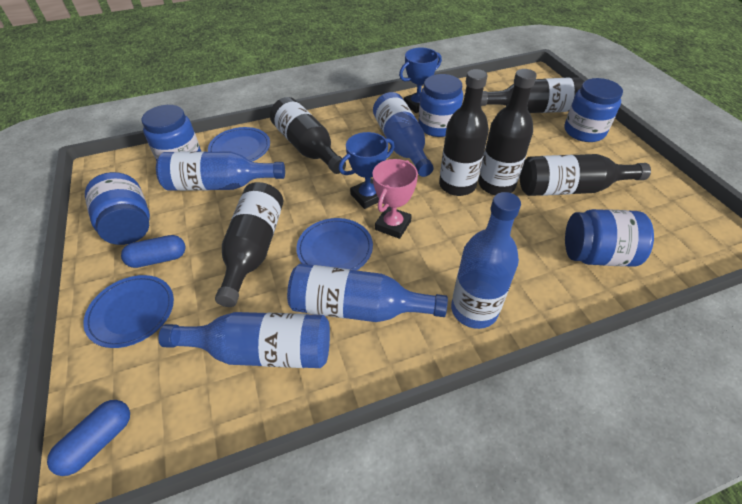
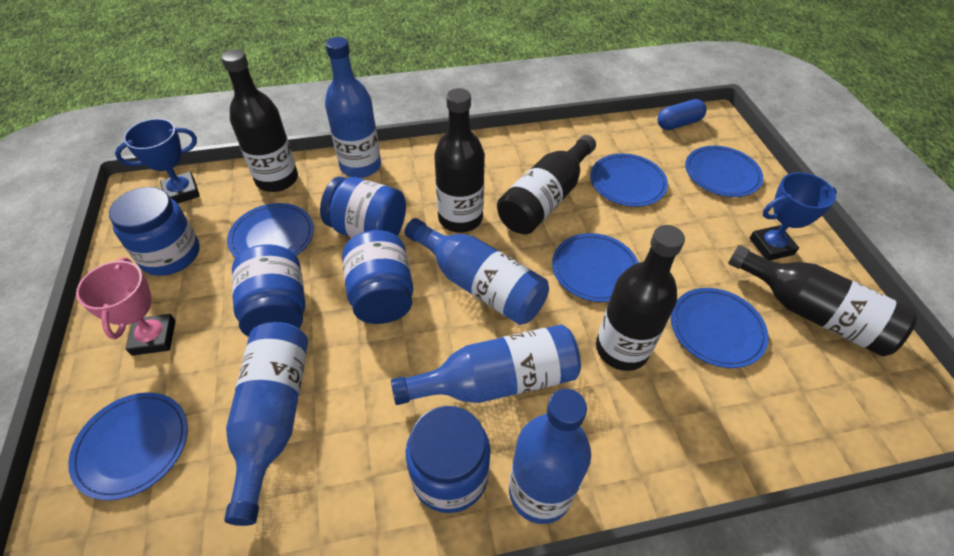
black bottle: 6 -> 5
blue capsule: 2 -> 1
blue plate: 3 -> 6

